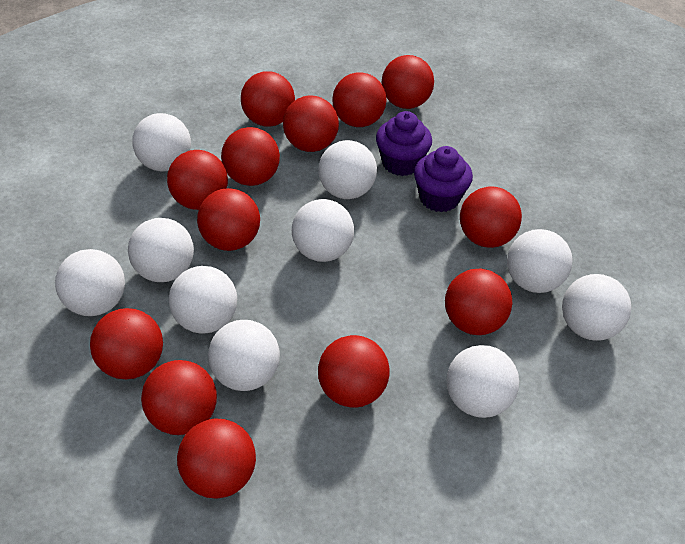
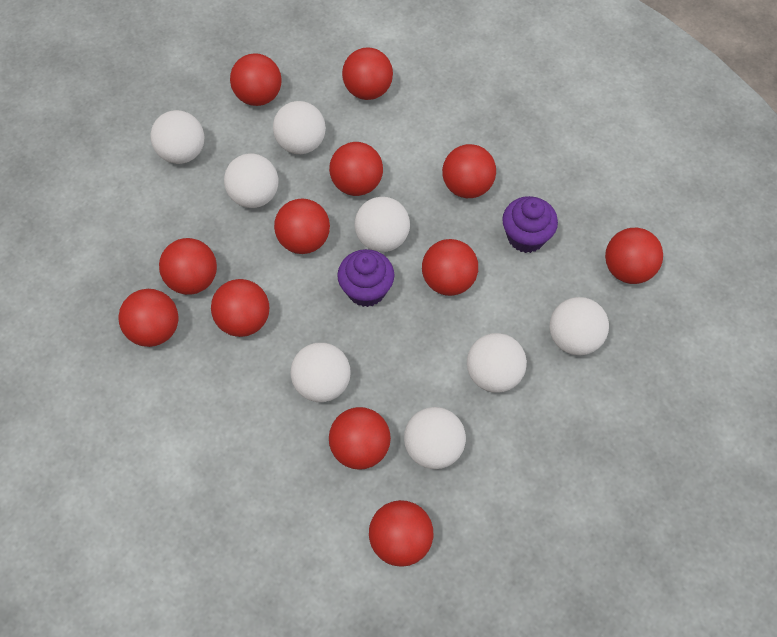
red ball: 13 -> 12
white ball: 10 -> 8

